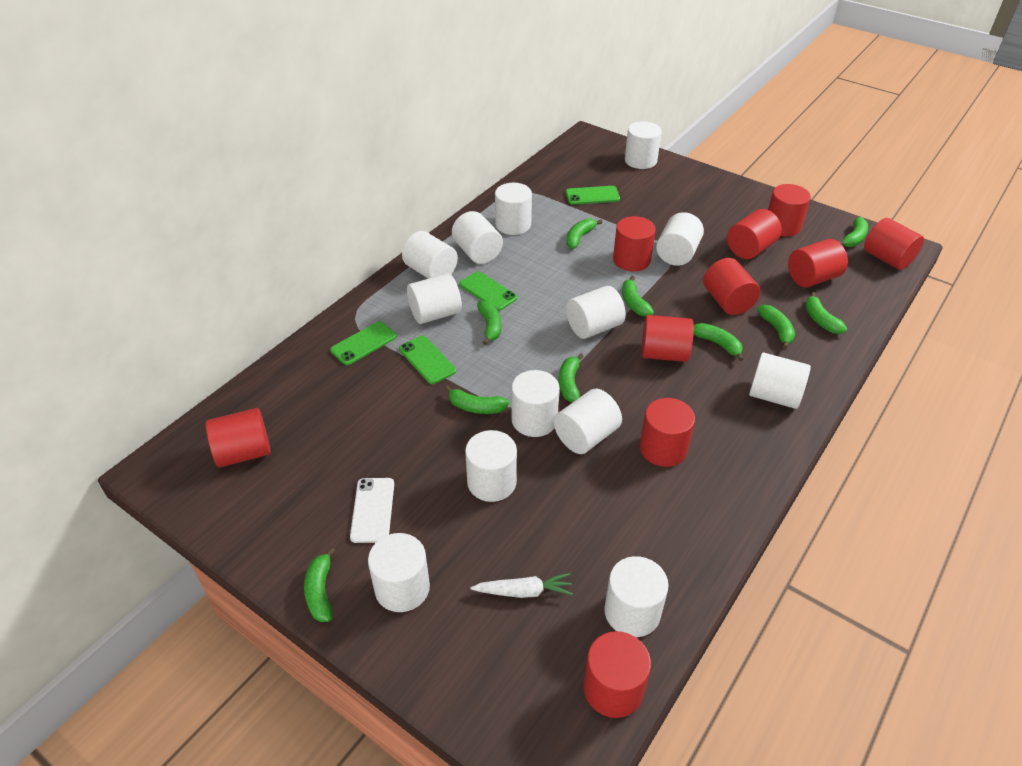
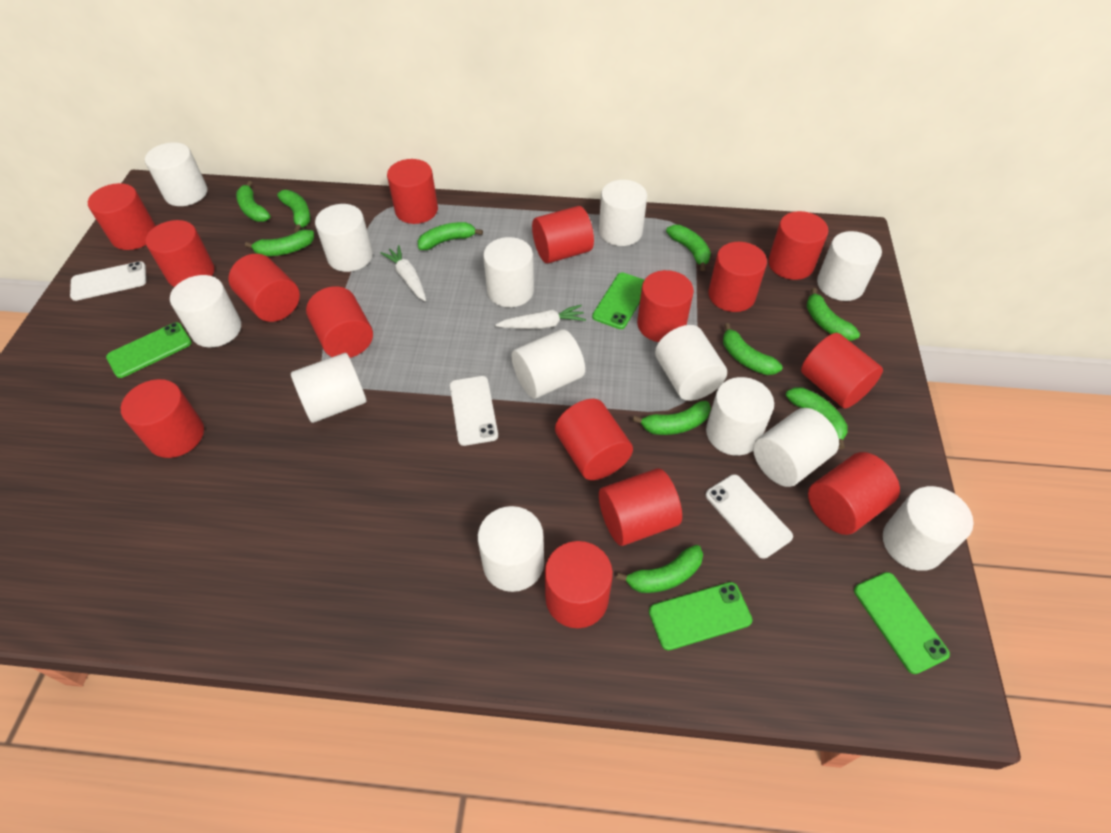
red cylinder: 10 -> 15
white carrot: 1 -> 2
white phone: 1 -> 3

